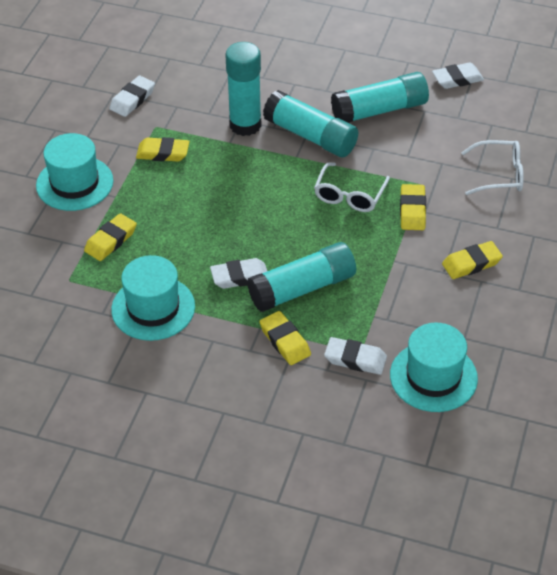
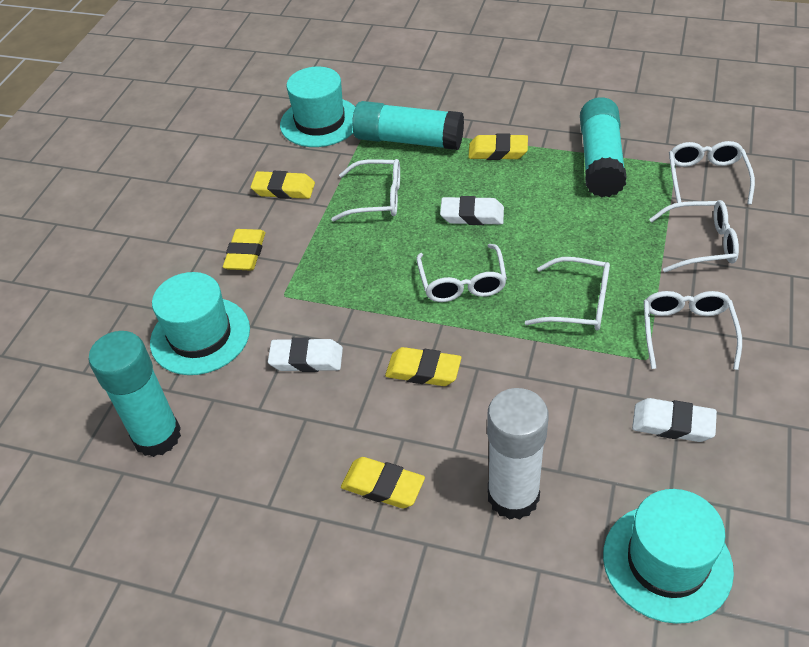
turquoise glue stick: 4 -> 3
white eraser: 4 -> 3
white glasses: 2 -> 6
white glue stick: 0 -> 1

